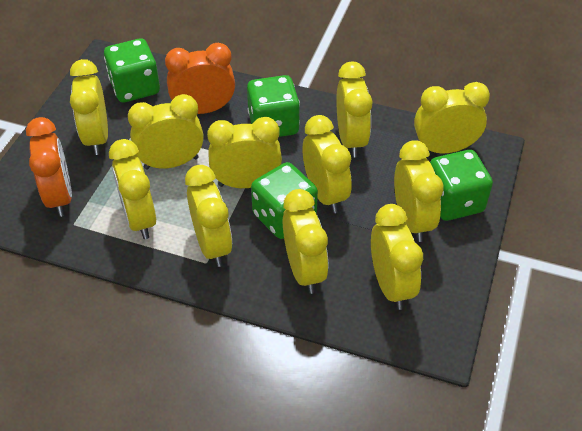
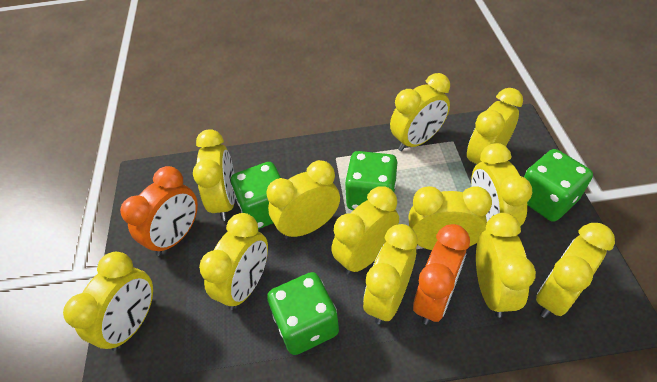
yellow clock: 11 -> 12

